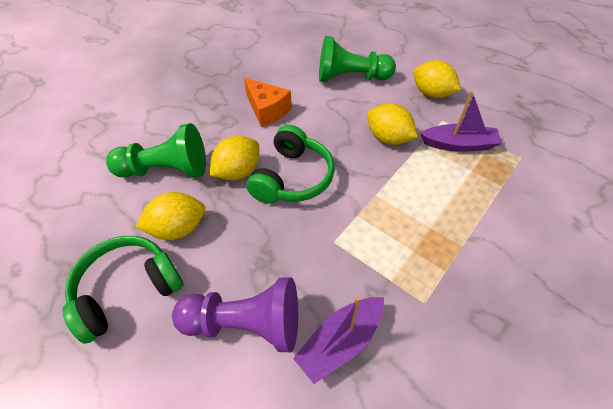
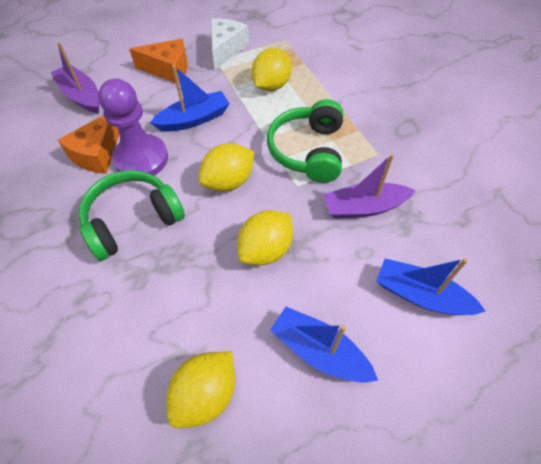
blue boat: 0 -> 3
green pawn: 2 -> 0
orange cheese: 1 -> 2
white cheese: 0 -> 1

